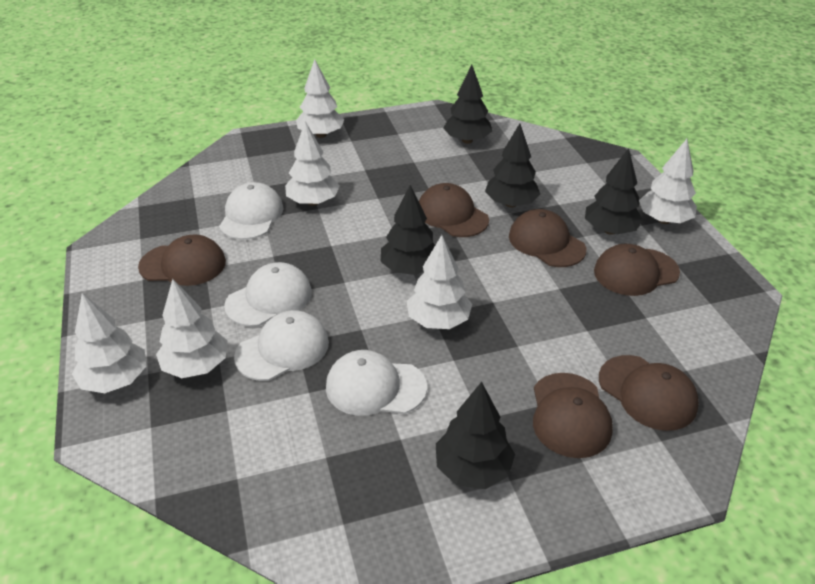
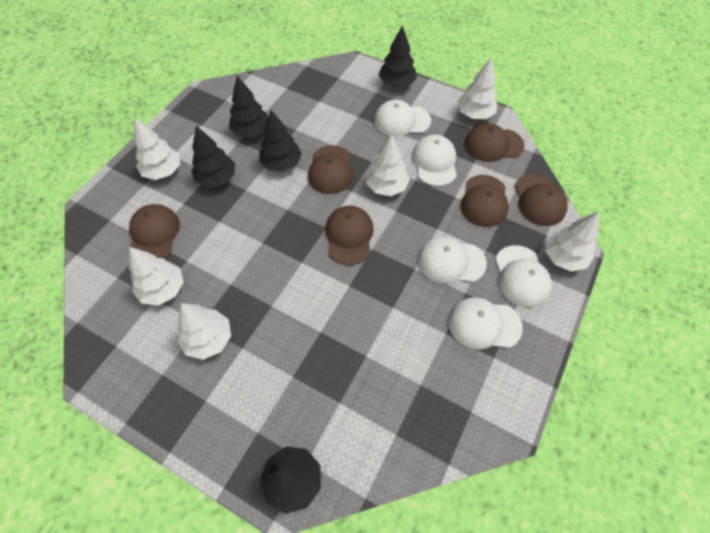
white cap: 4 -> 5

